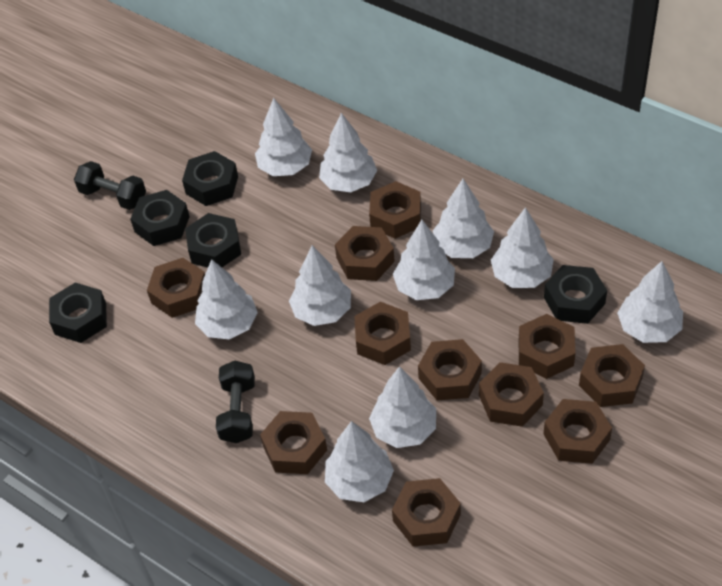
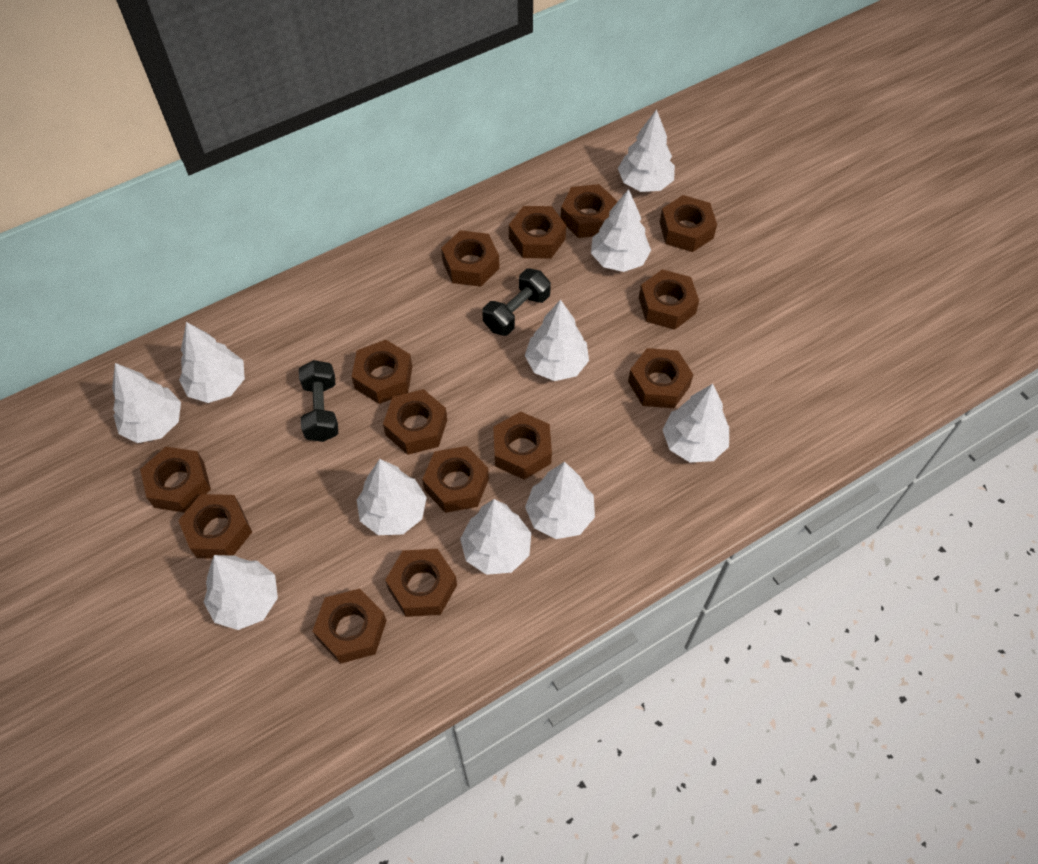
black nut: 5 -> 0
brown nut: 11 -> 14

